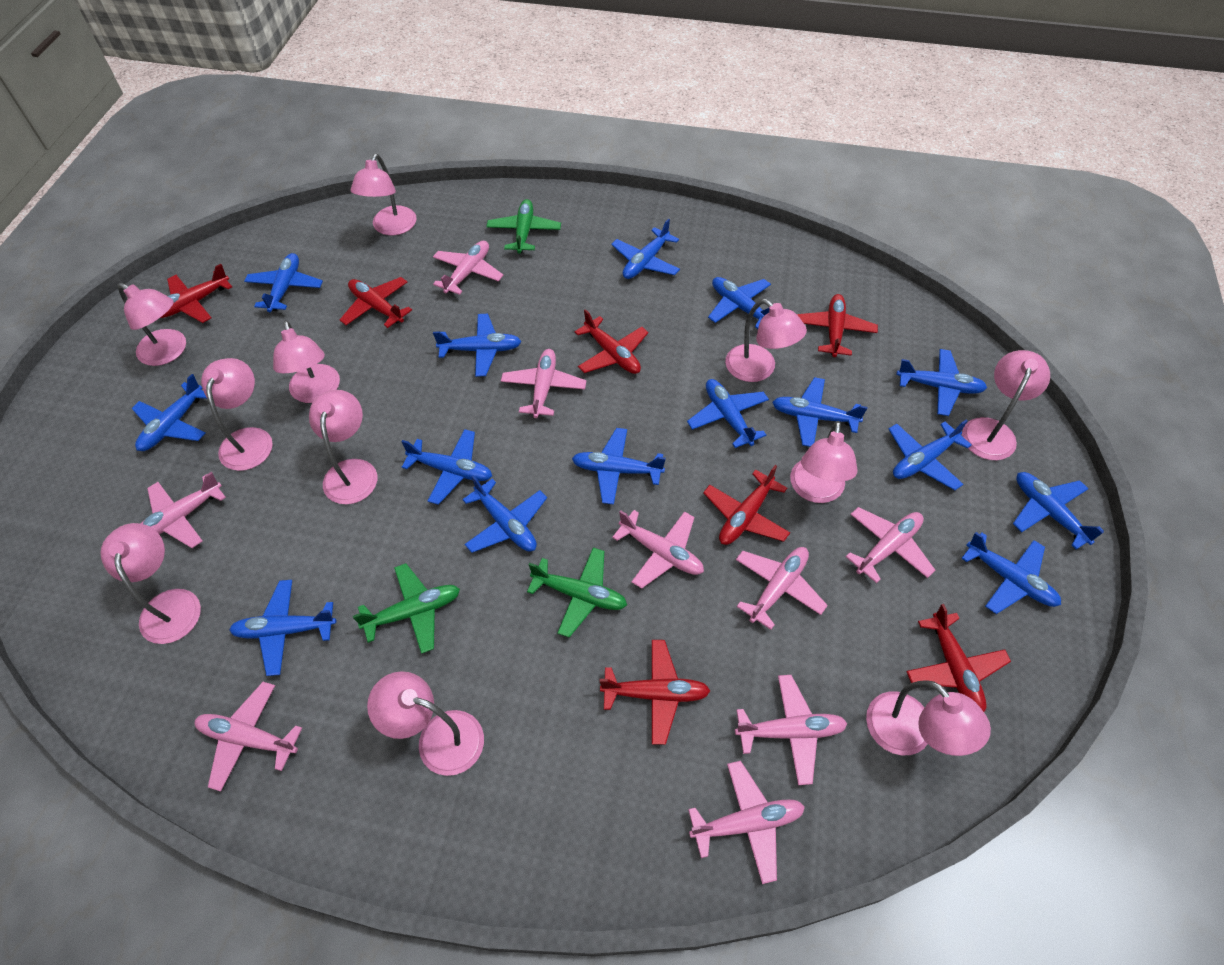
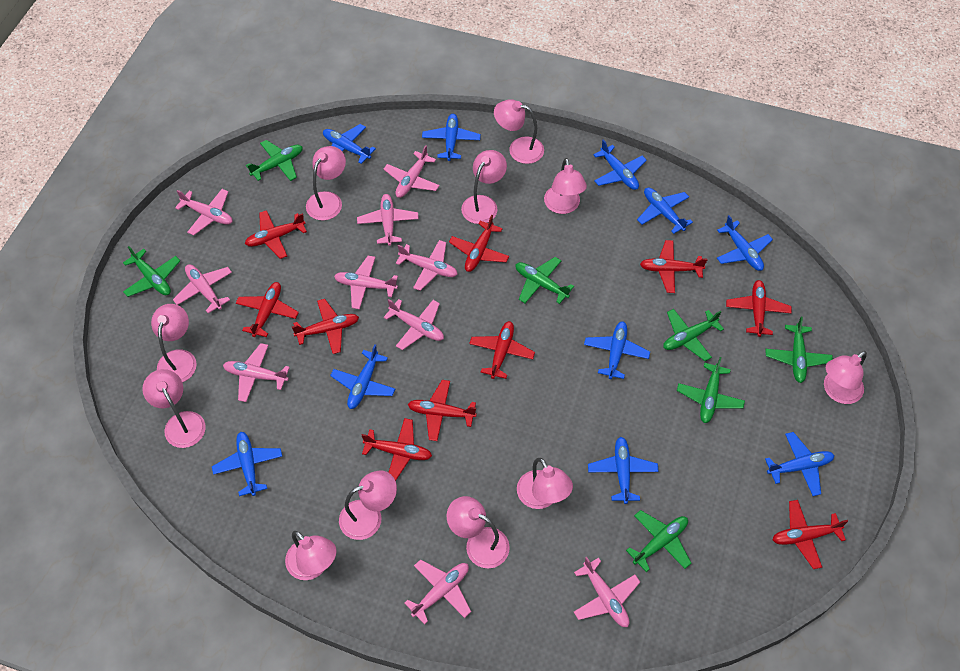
blue plane: 15 -> 10
green plane: 3 -> 7
pink plane: 9 -> 10
red plane: 7 -> 10

